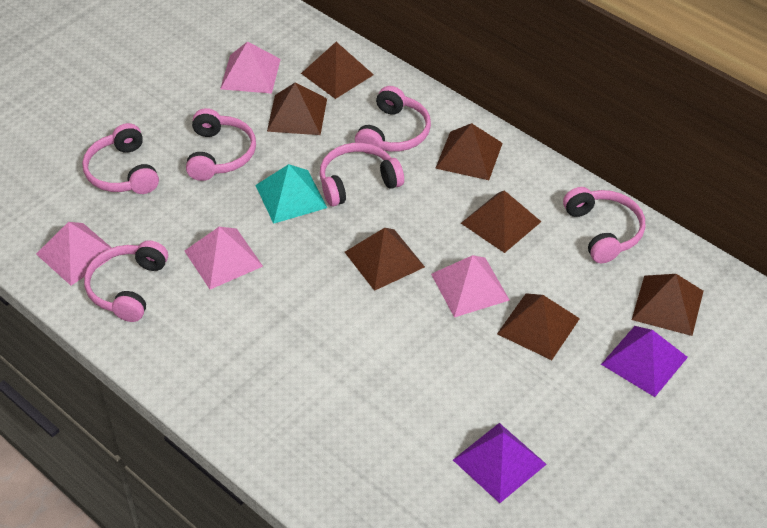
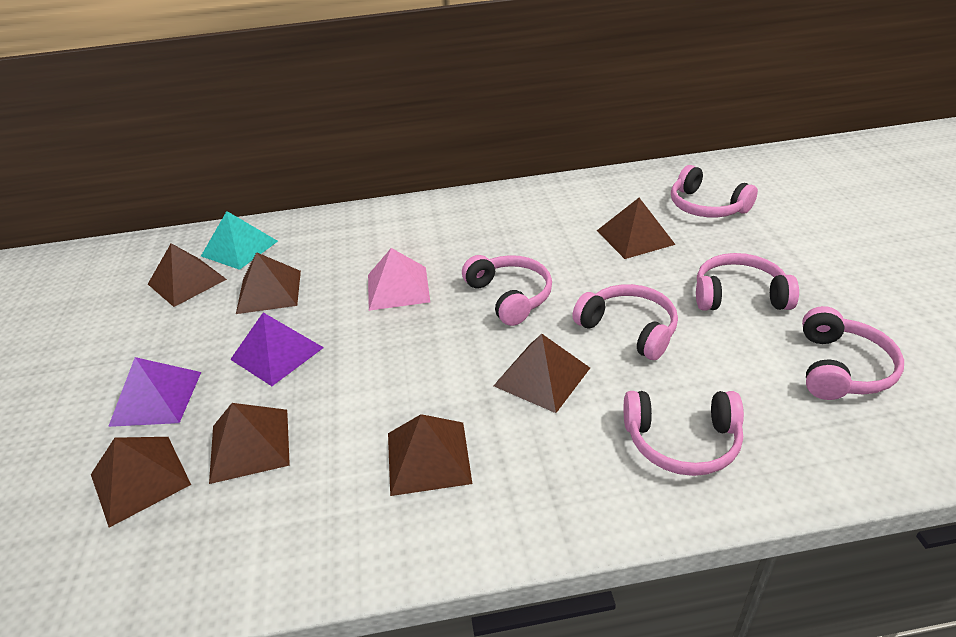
pink pyramid: 4 -> 1

